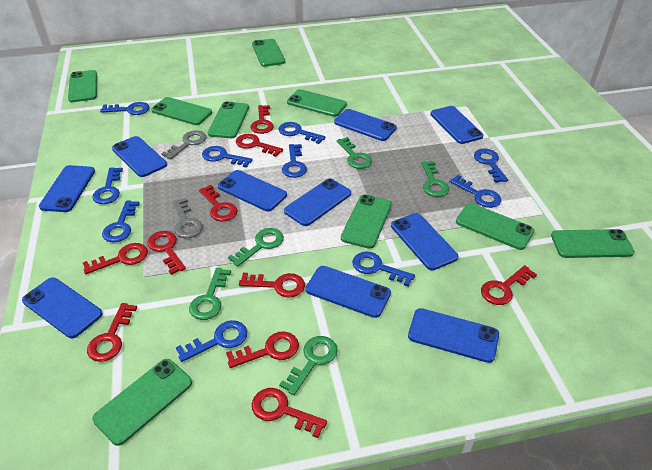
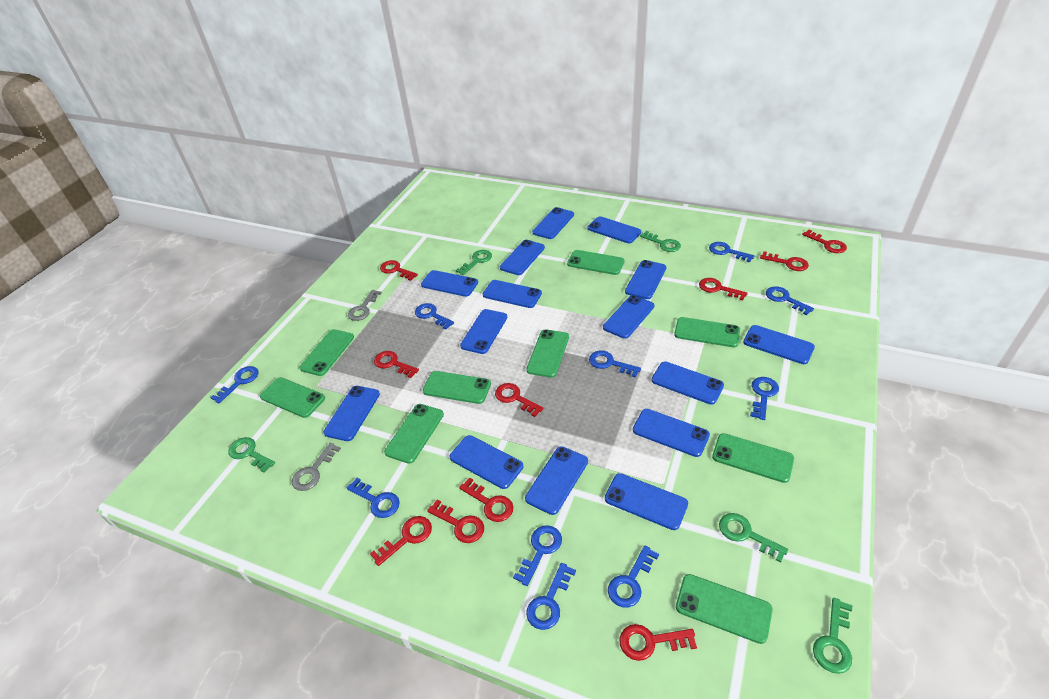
blue phone: 10 -> 15

